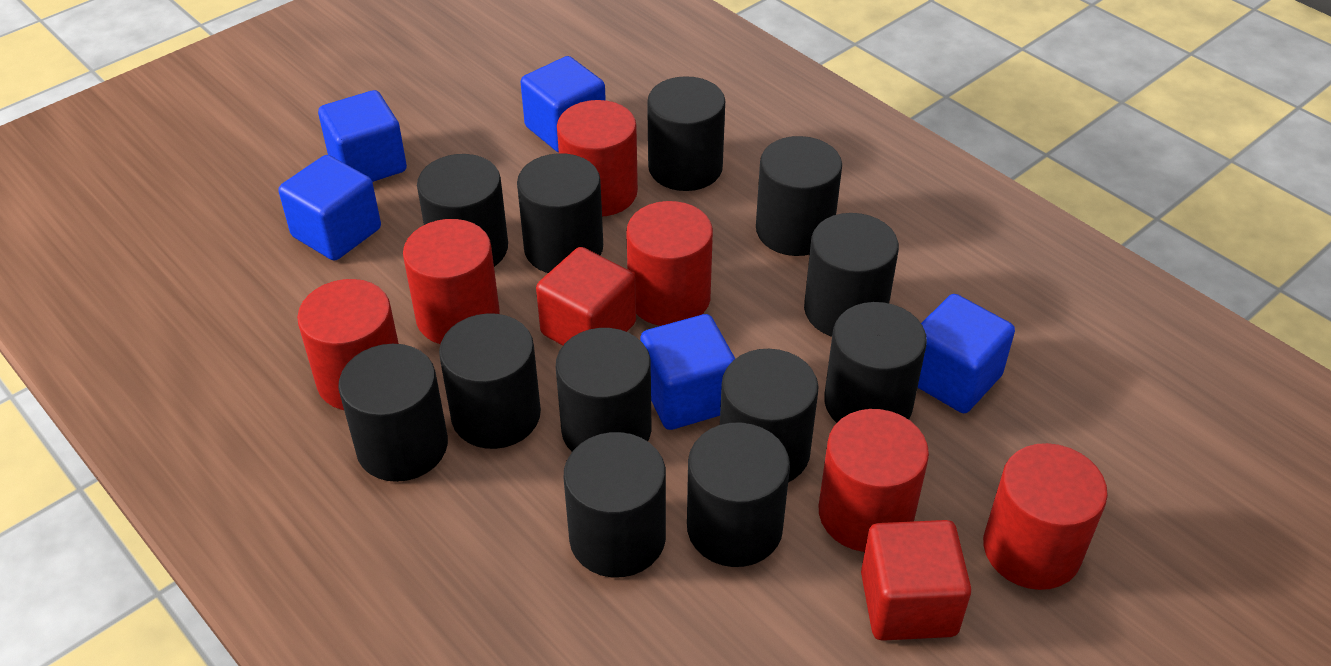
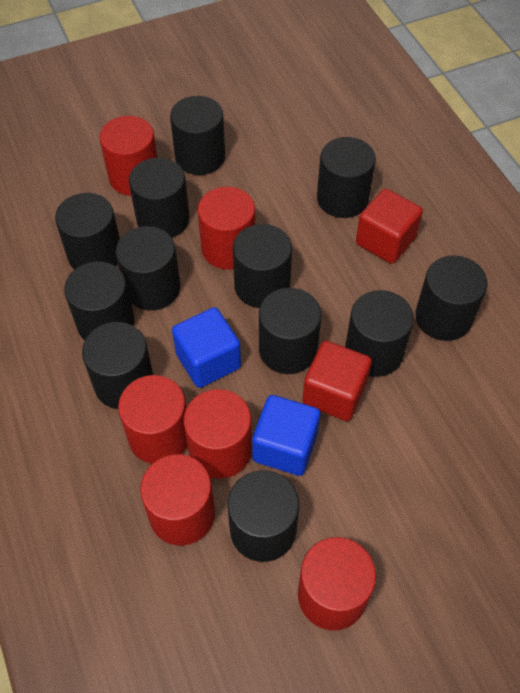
blue cube: 5 -> 2

